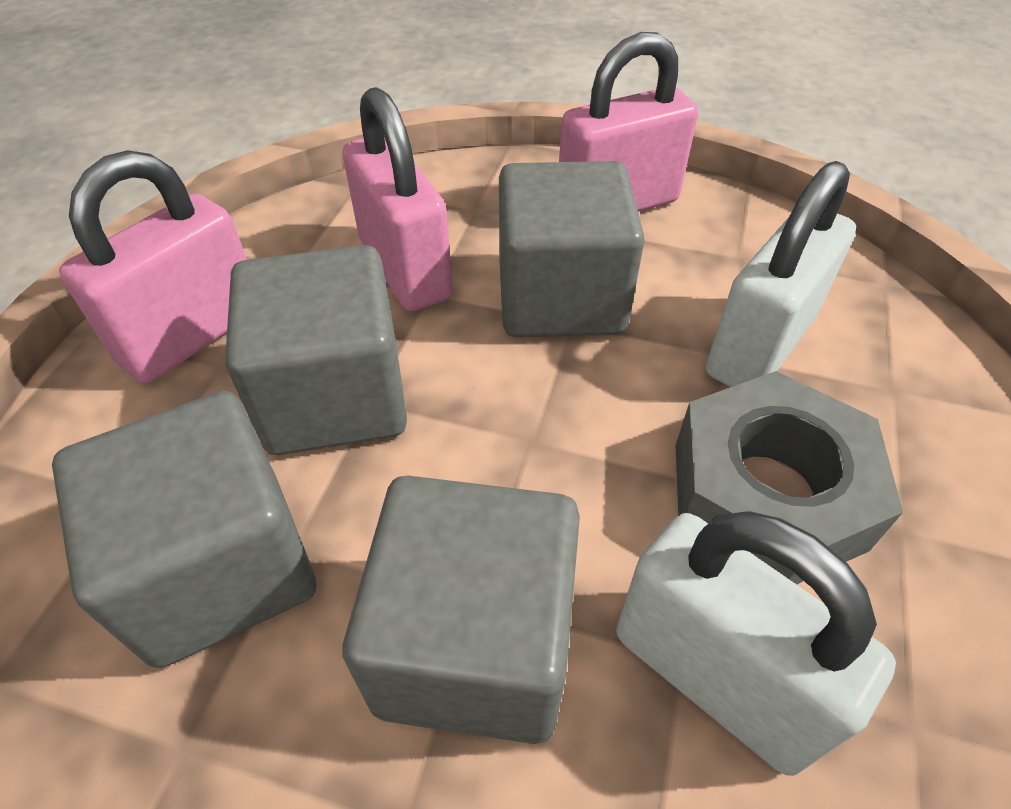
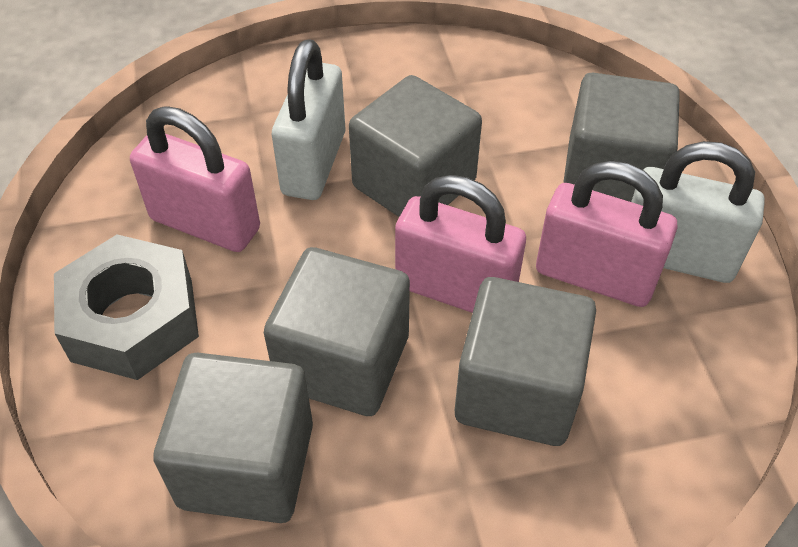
grey cube: 4 -> 5

